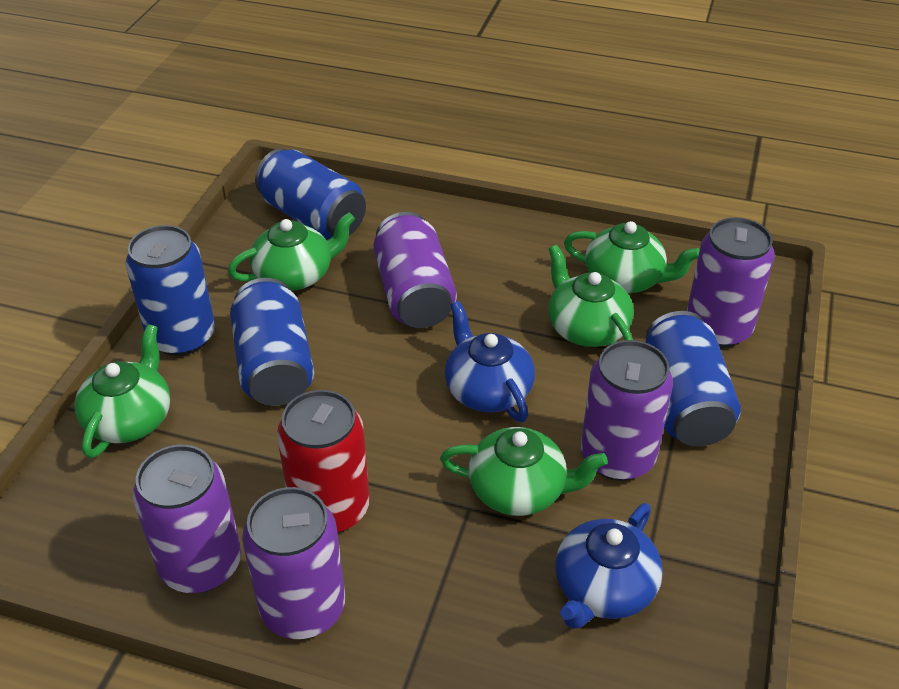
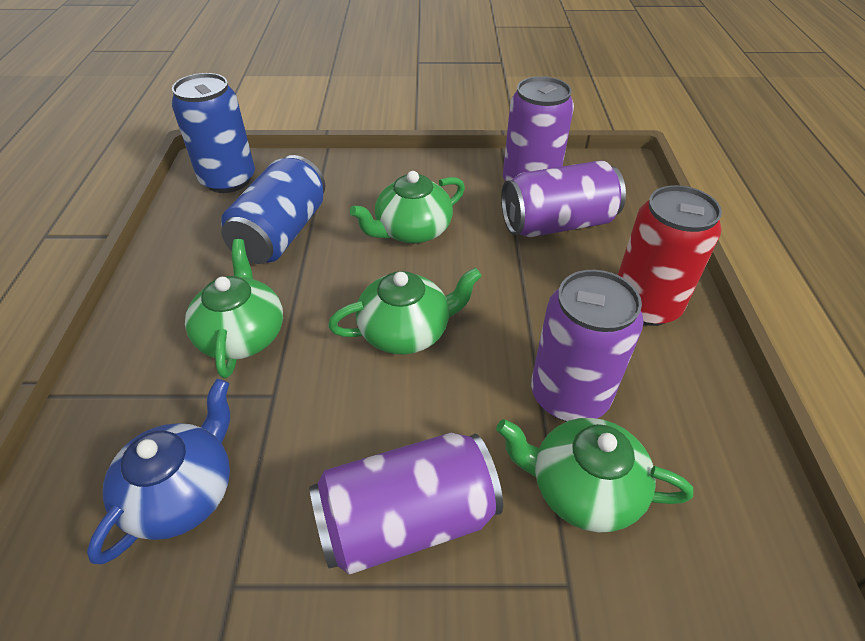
blue can: 4 -> 2
blue teapot: 2 -> 1
green teapot: 5 -> 4
purple can: 5 -> 4

